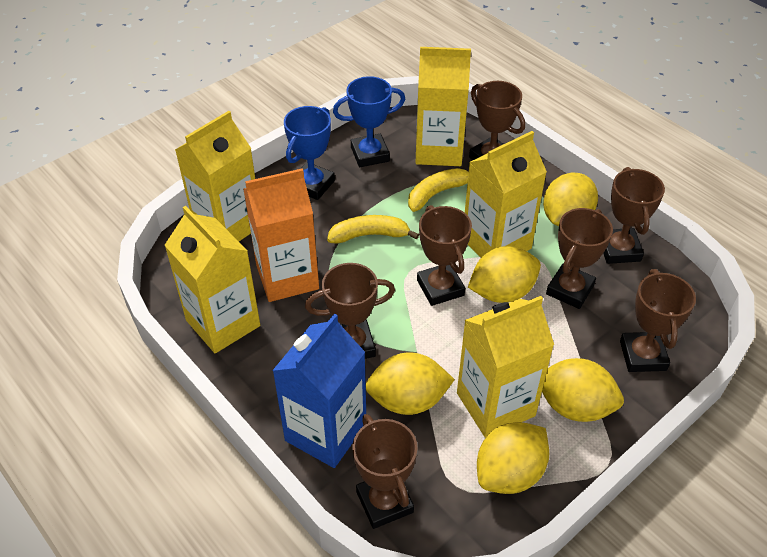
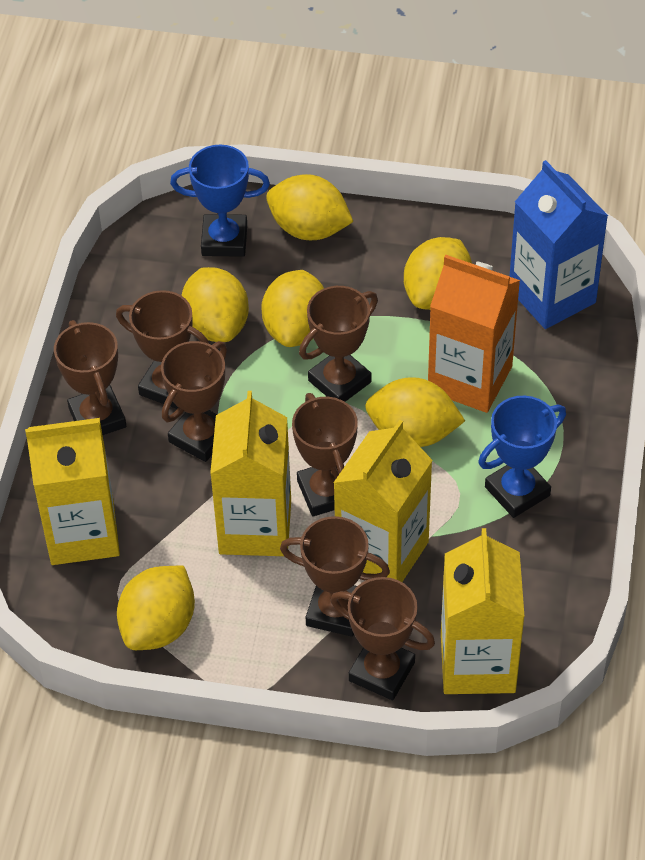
yellow banana: 2 -> 0
yellow carton: 5 -> 4
yellow lemon: 5 -> 6

